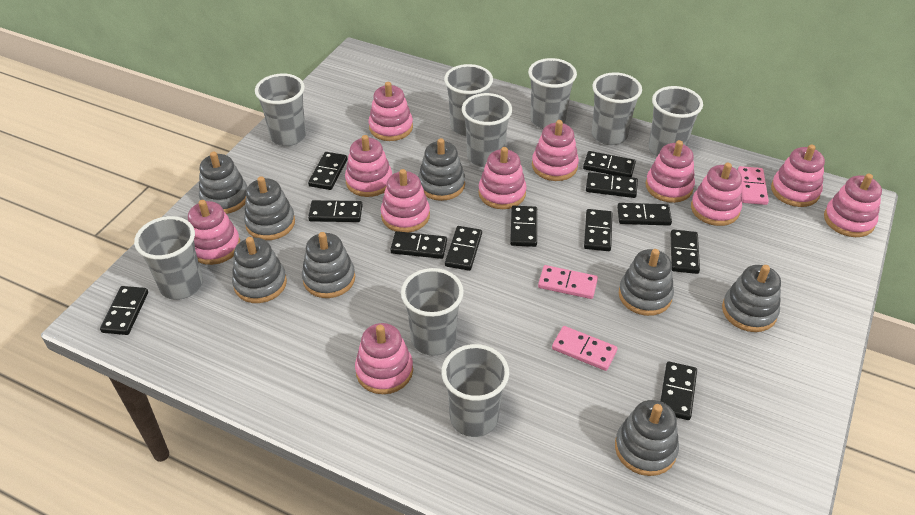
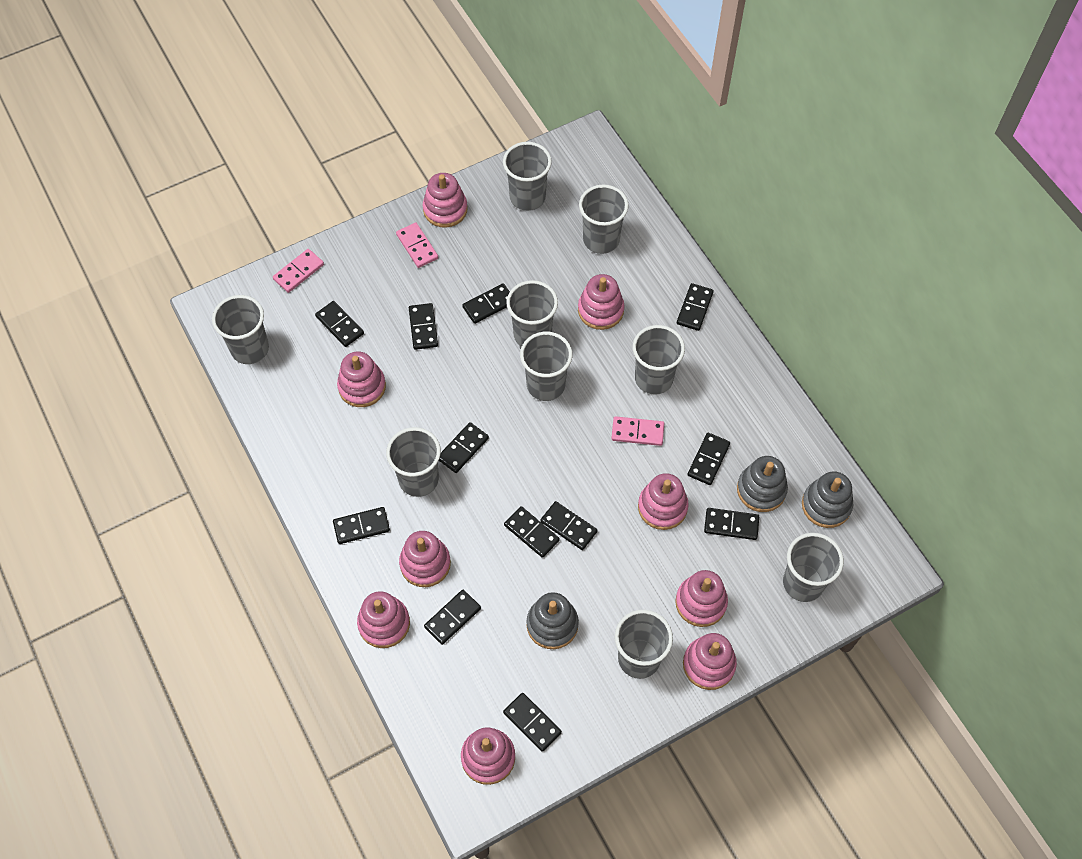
grey stacking toy: 8 -> 3
pink stacking toy: 11 -> 9

